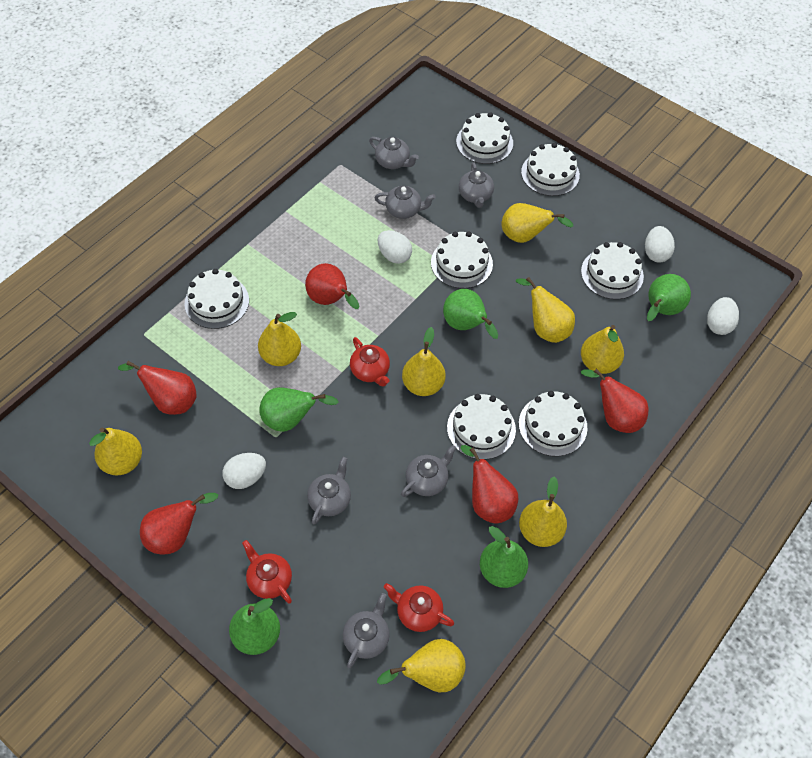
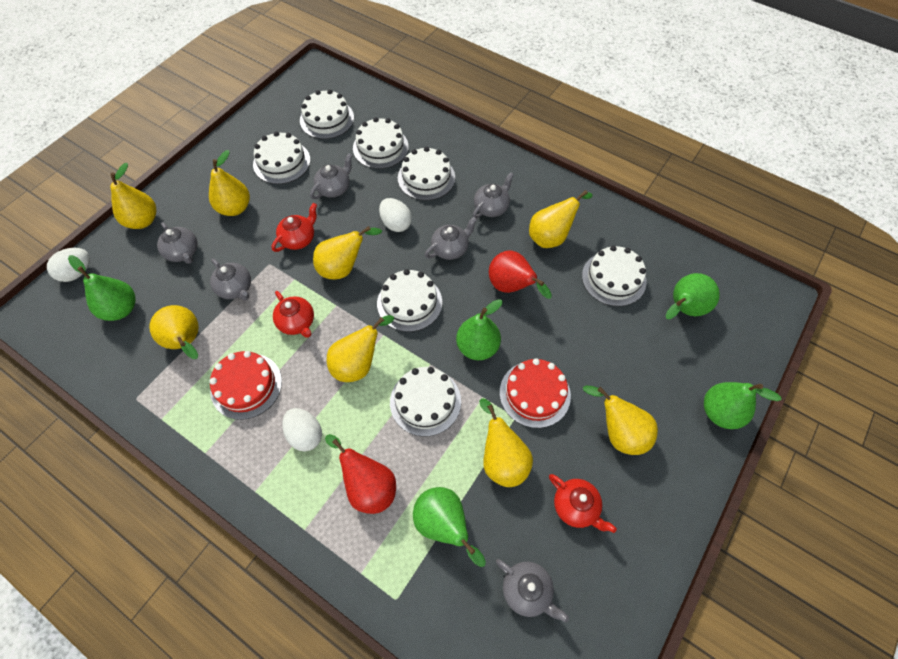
red cake: 0 -> 2
red pear: 5 -> 2
white egg: 4 -> 3

